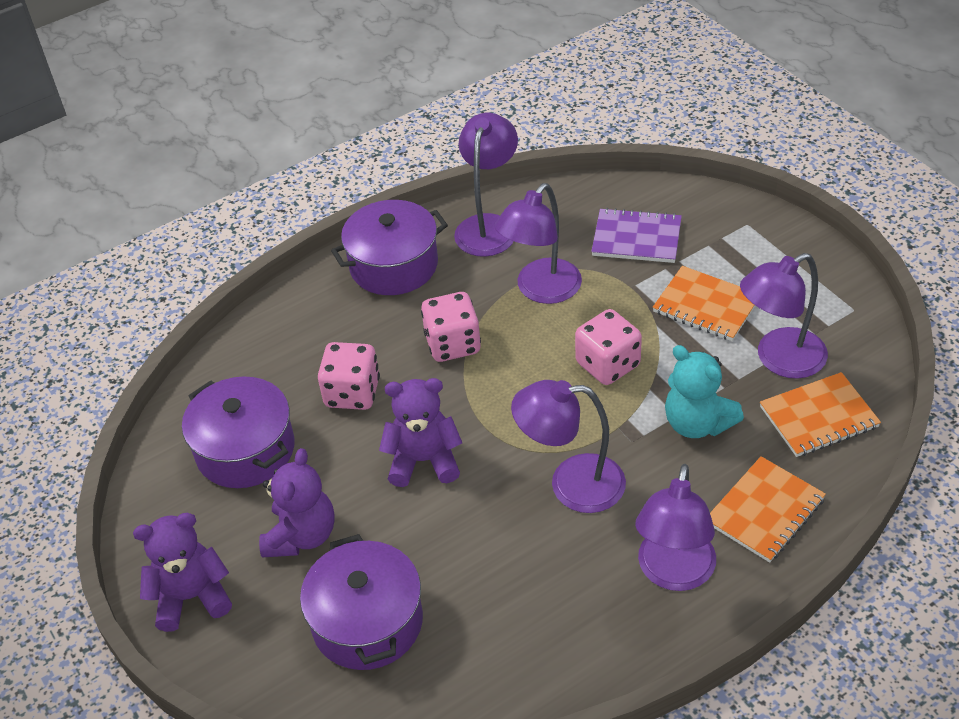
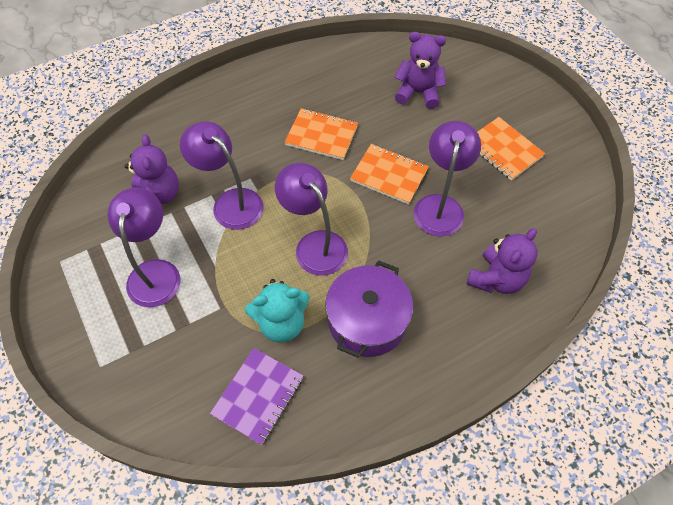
pink dice: 3 -> 0
purple lamp: 5 -> 4
purple pot: 3 -> 1

